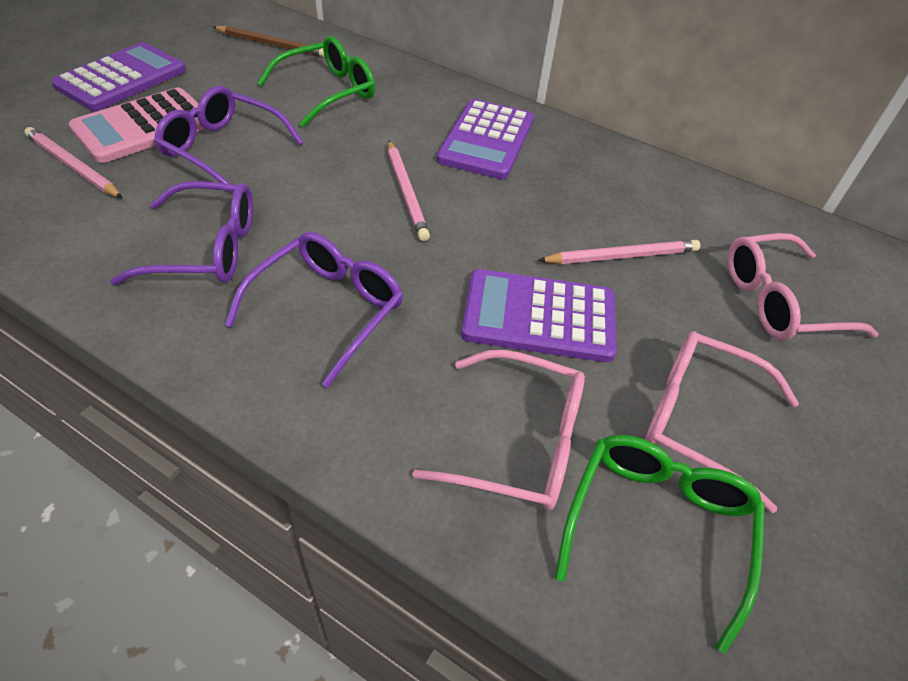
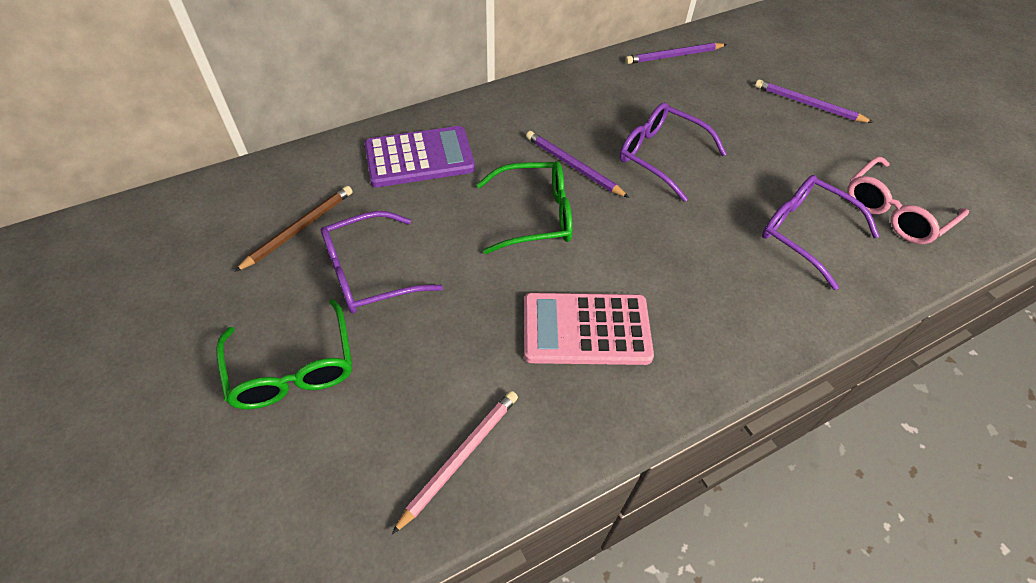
pink glasses: 3 -> 1
pink pencil: 3 -> 1
purple calculator: 3 -> 1
purple pencil: 0 -> 3

